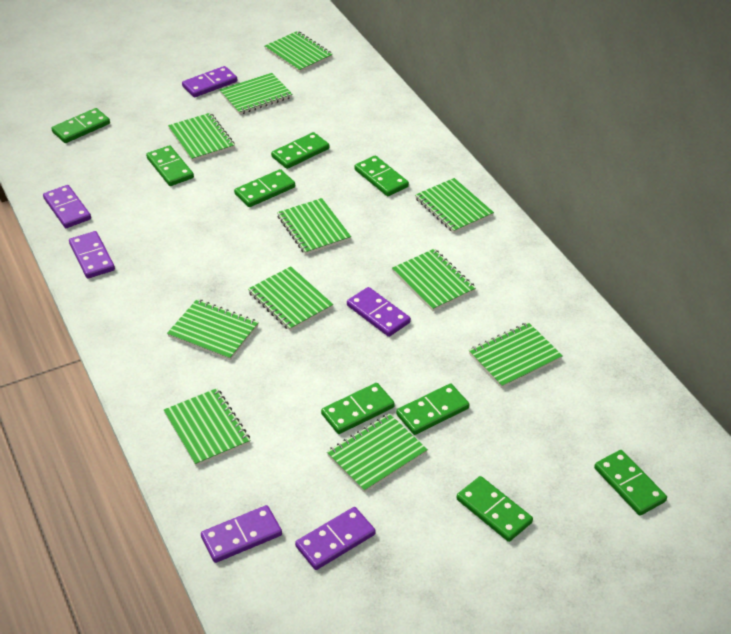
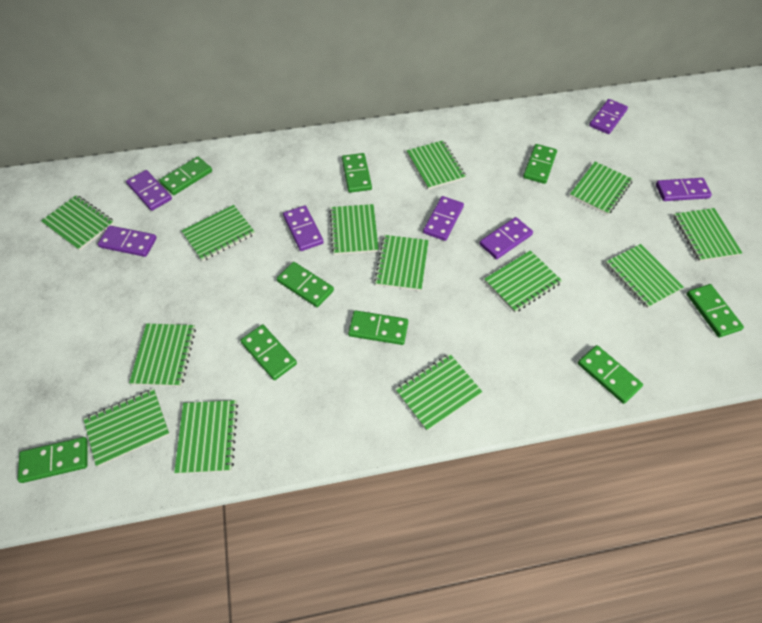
green notebook: 11 -> 13
purple domino: 6 -> 7

